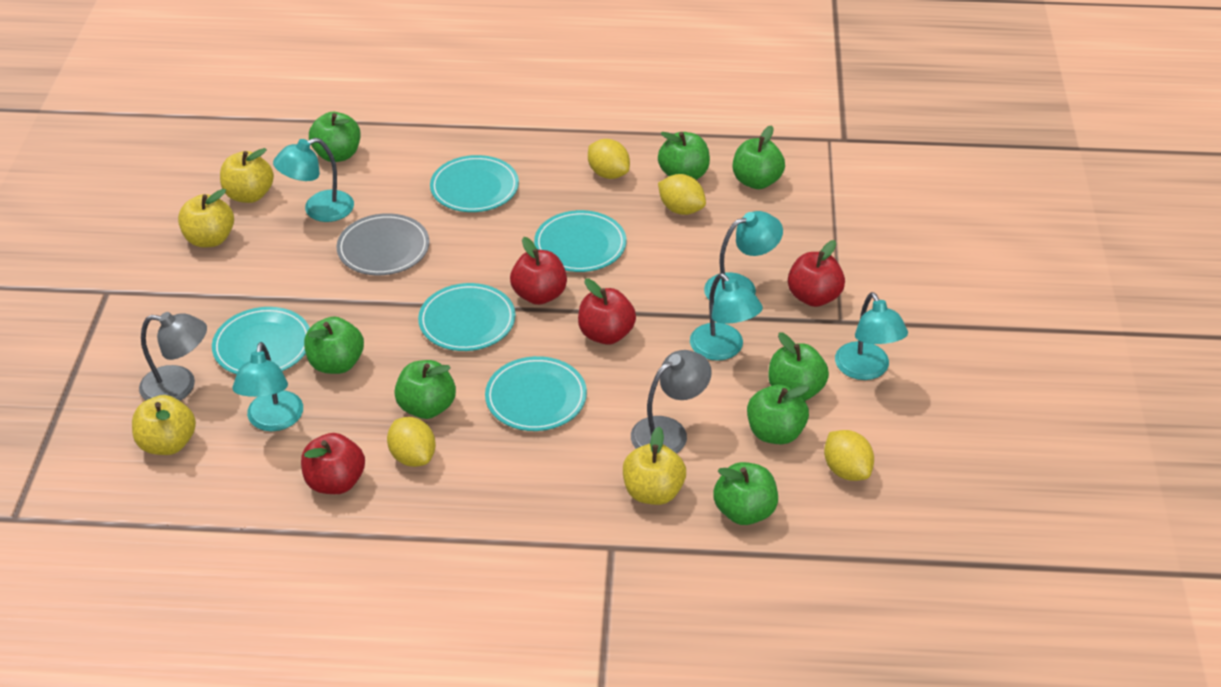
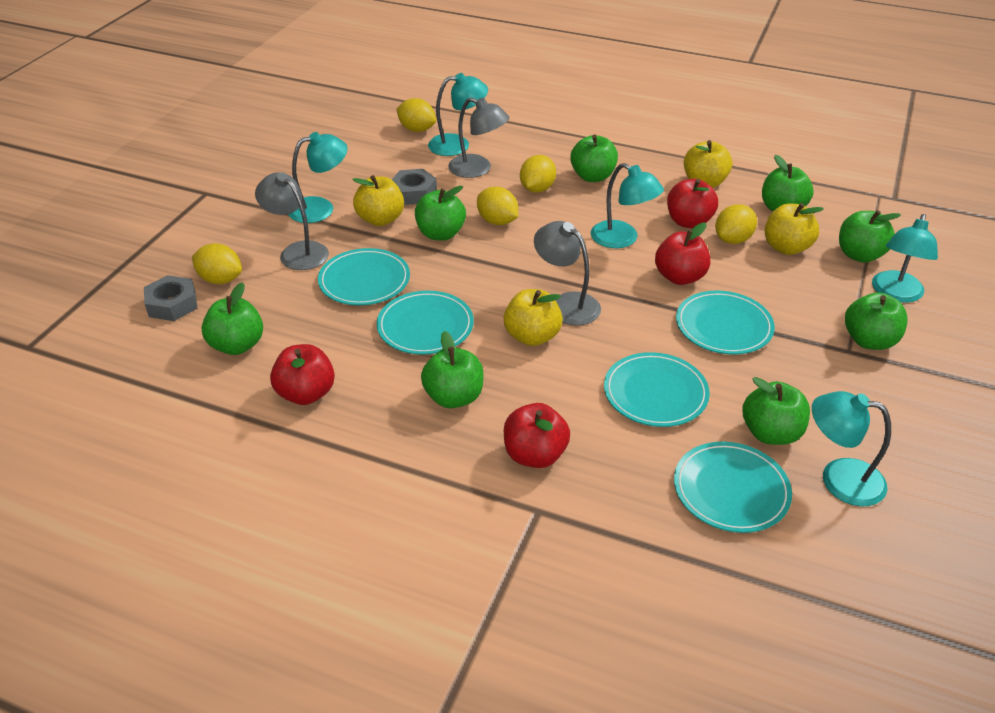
grey lamp: 2 -> 3
grey nut: 0 -> 2
grey plate: 1 -> 0
yellow lemon: 4 -> 5

